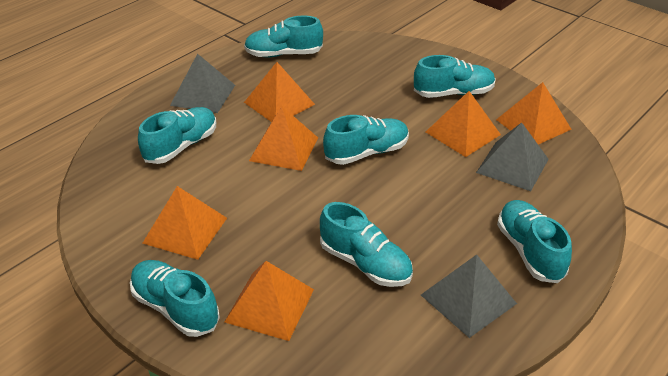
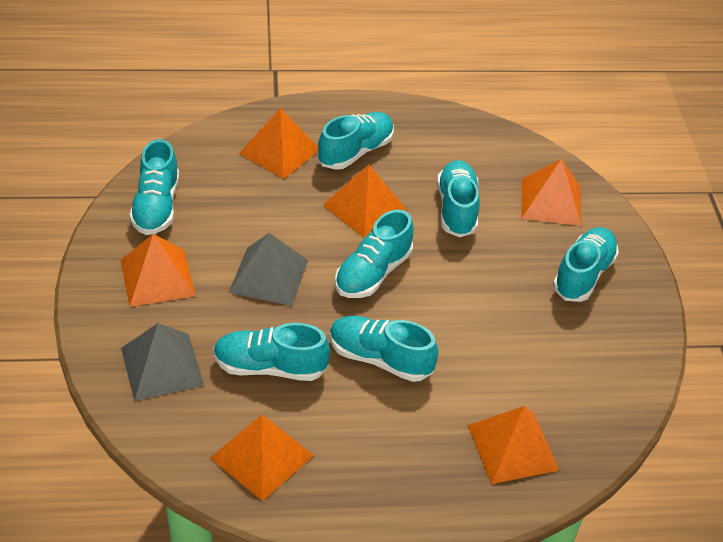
grey pyramid: 3 -> 2

